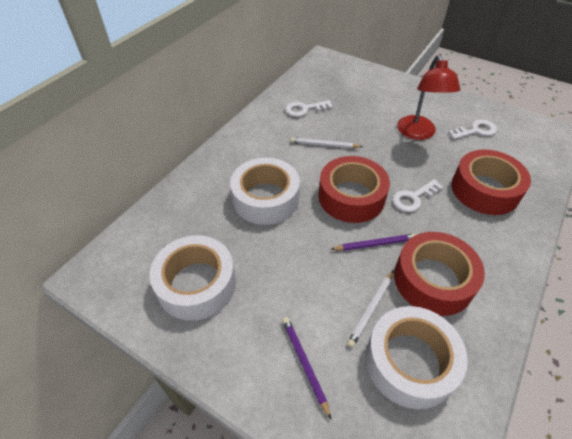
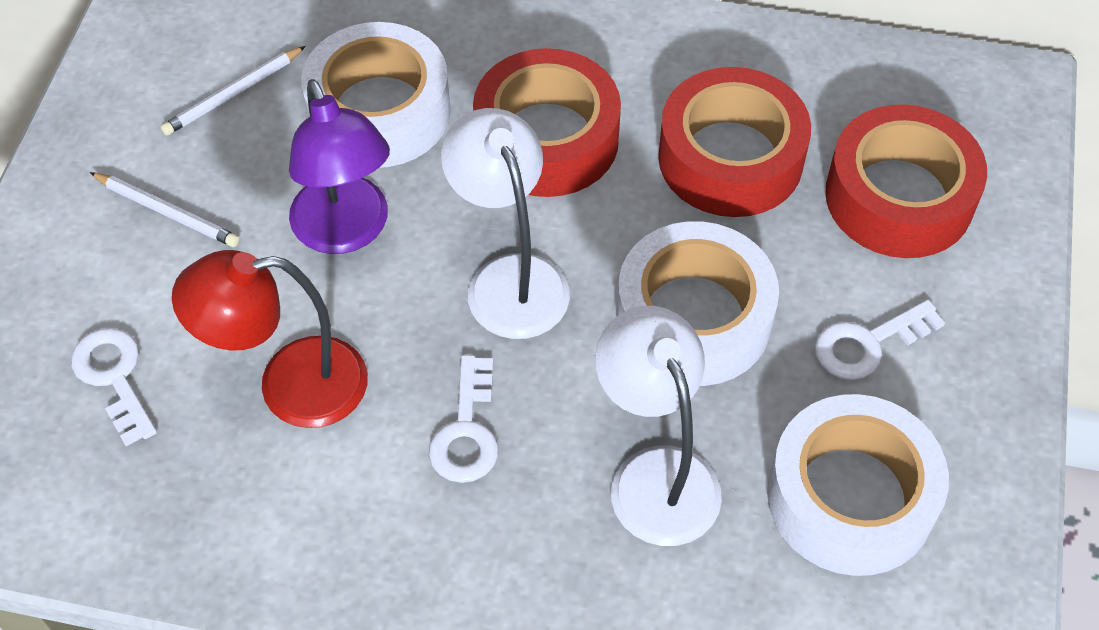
purple lamp: 0 -> 1
purple pencil: 2 -> 0
white lamp: 0 -> 2

